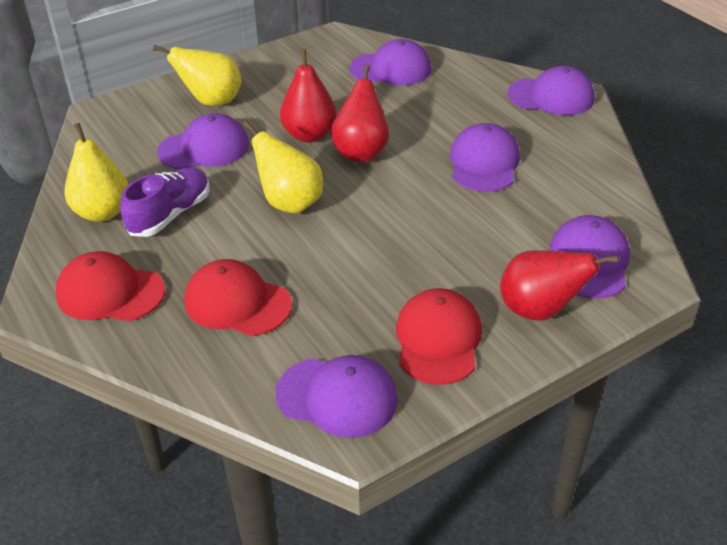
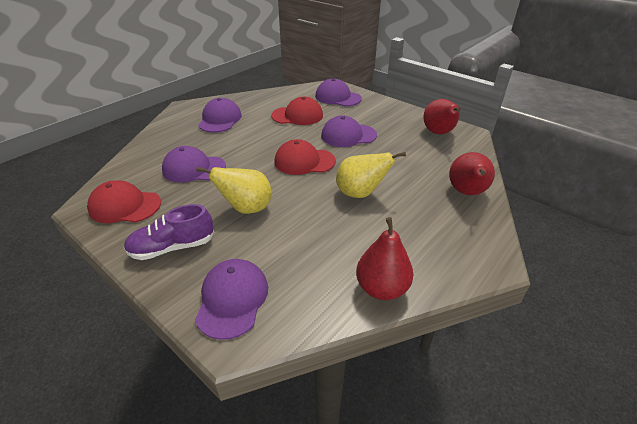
purple cap: 6 -> 5
yellow pear: 3 -> 2

